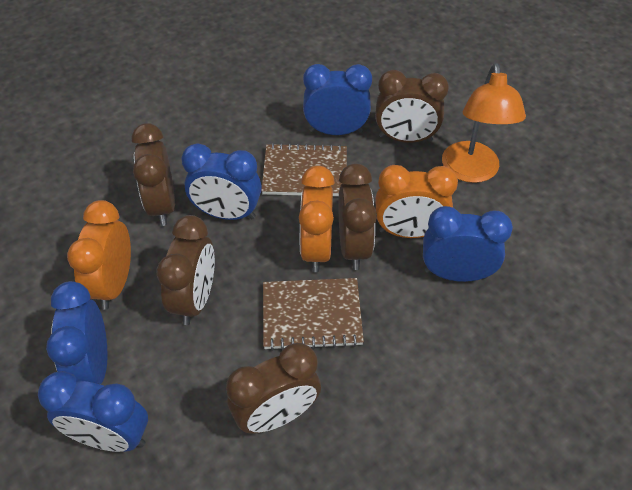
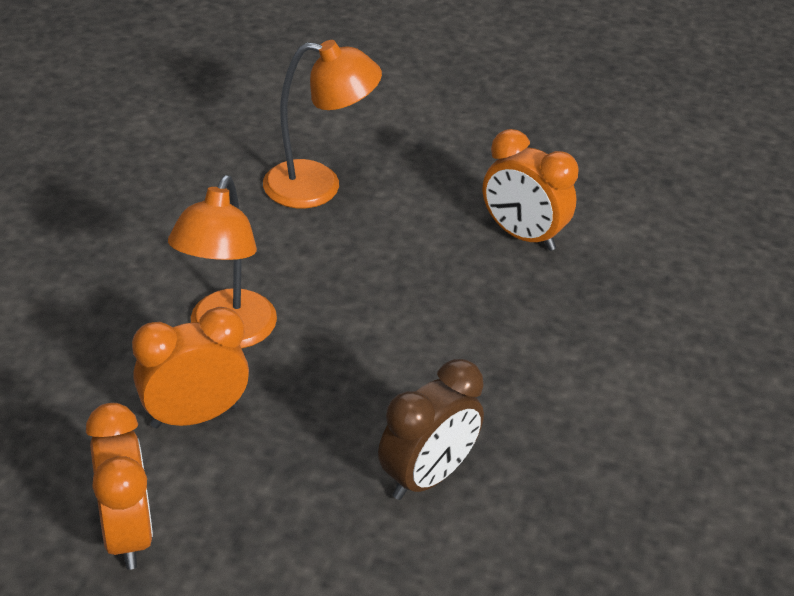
blue clock: 5 -> 0
brown clock: 5 -> 1
brown notebook: 2 -> 0
orange lamp: 1 -> 2

